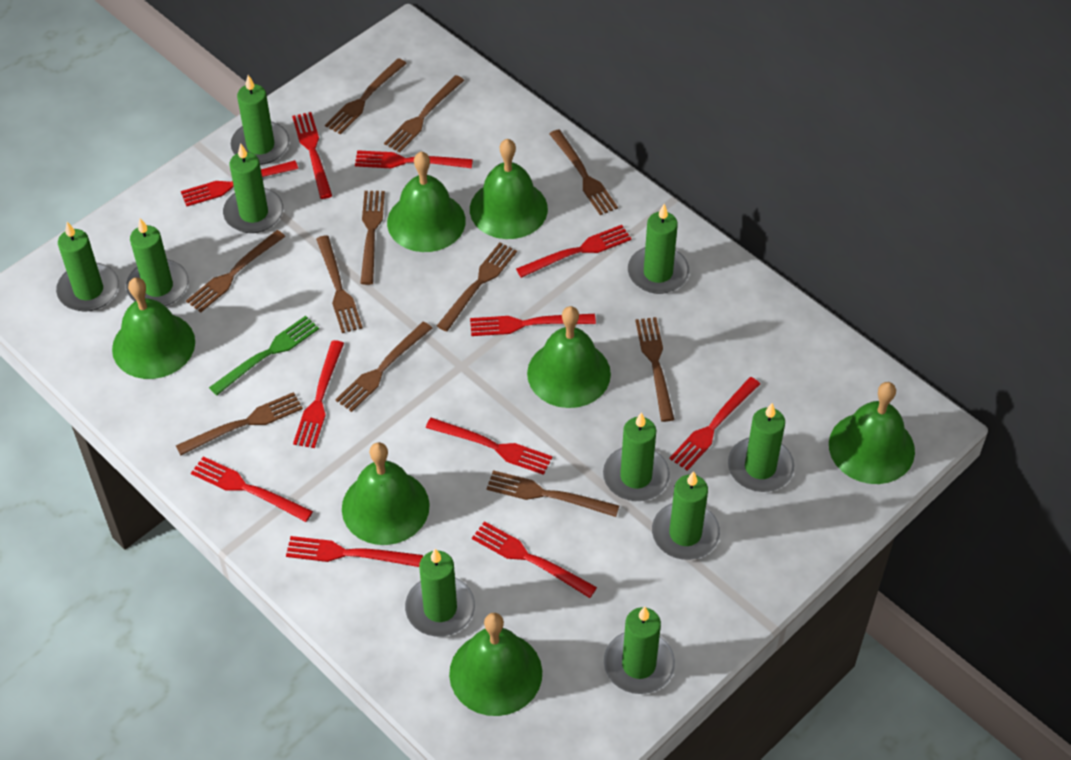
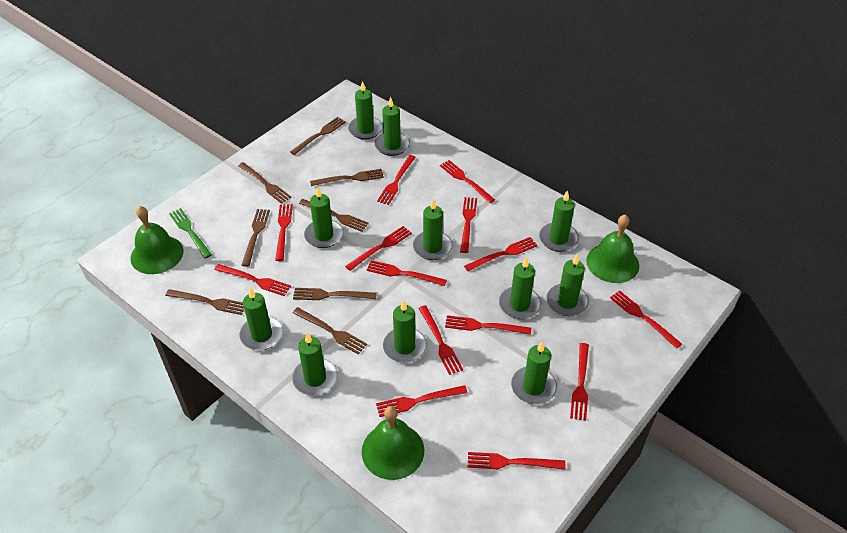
brown fork: 11 -> 8
green bell: 7 -> 3
green candle: 10 -> 11
red fork: 11 -> 14

